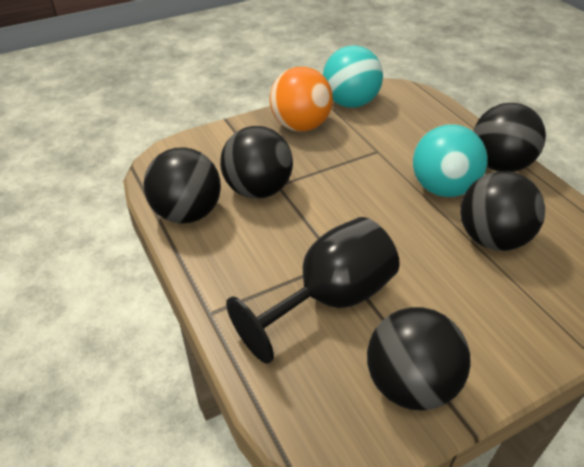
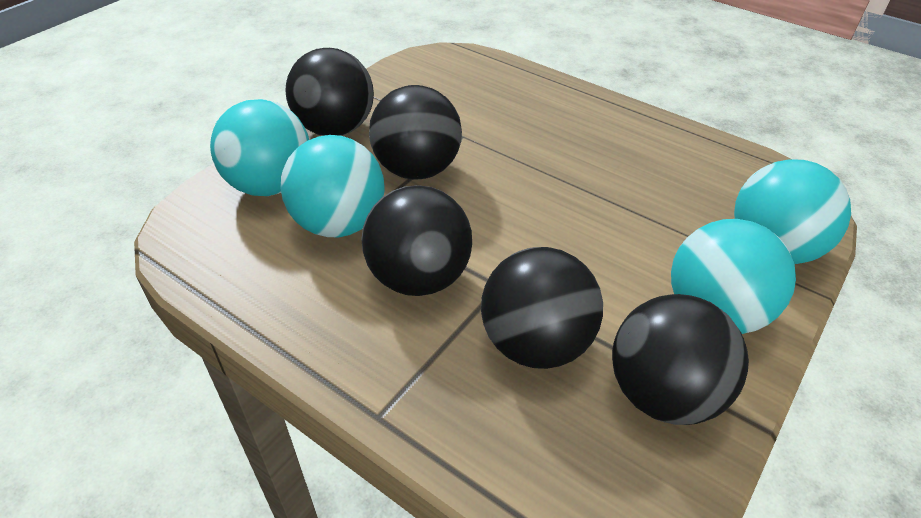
black goblet: 1 -> 0
orange ball: 1 -> 0
turquoise ball: 2 -> 4

